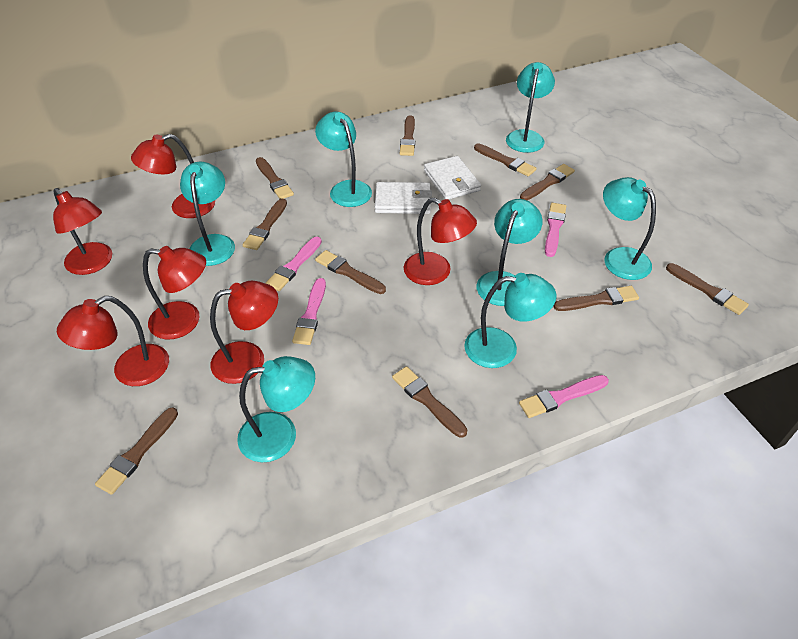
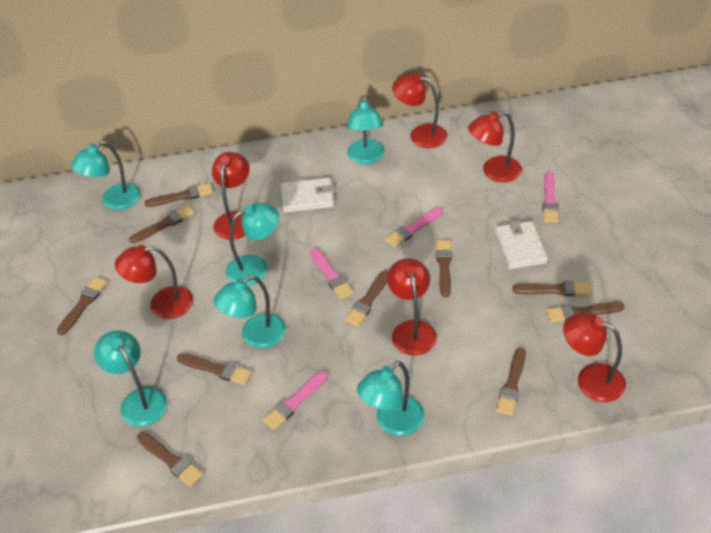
turquoise lamp: 7 -> 6

